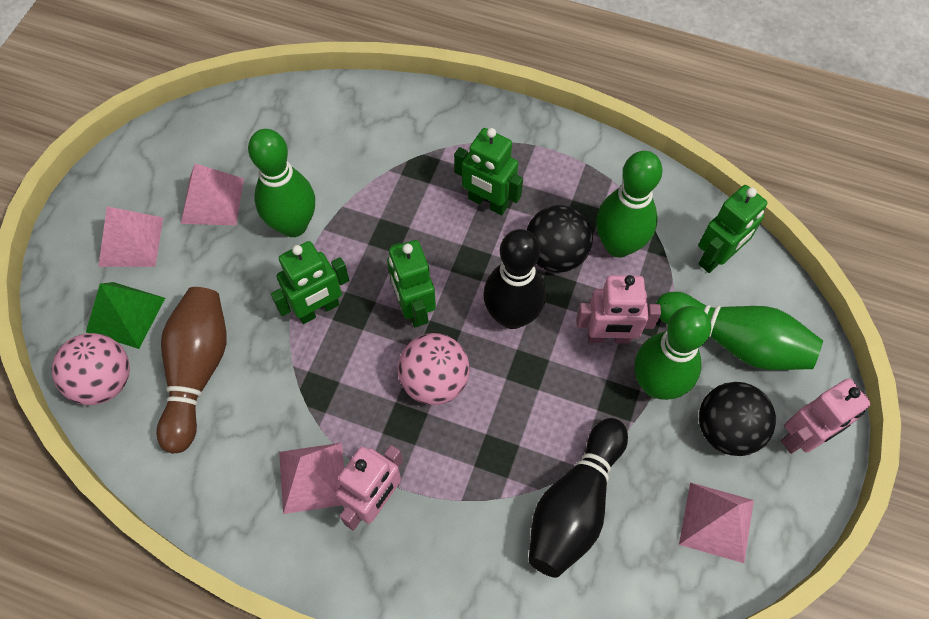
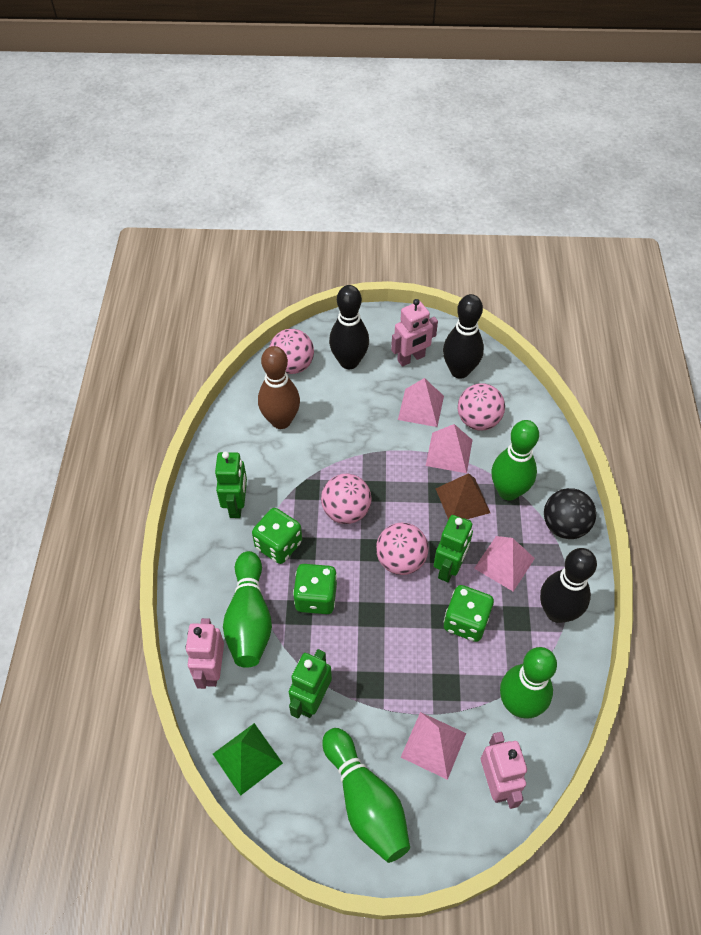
black ball: 2 -> 1
black bowling pin: 2 -> 3
brown pyramid: 0 -> 1
green dice: 0 -> 3
green robot: 4 -> 3
pink ball: 2 -> 4

